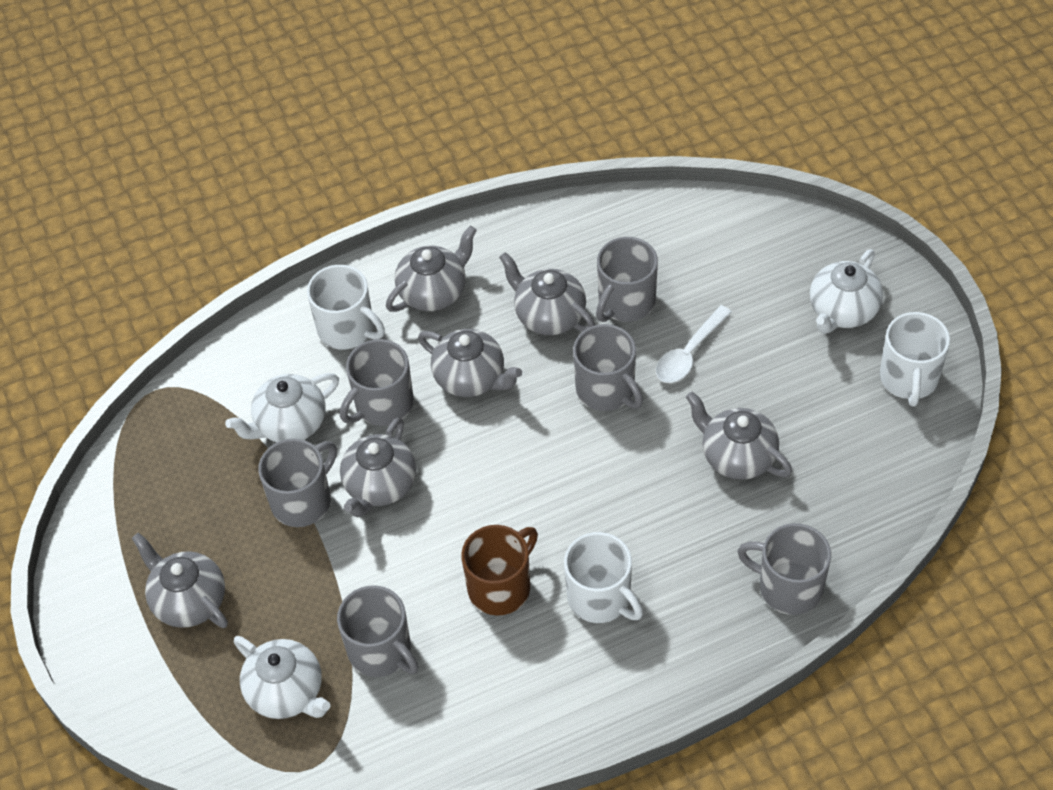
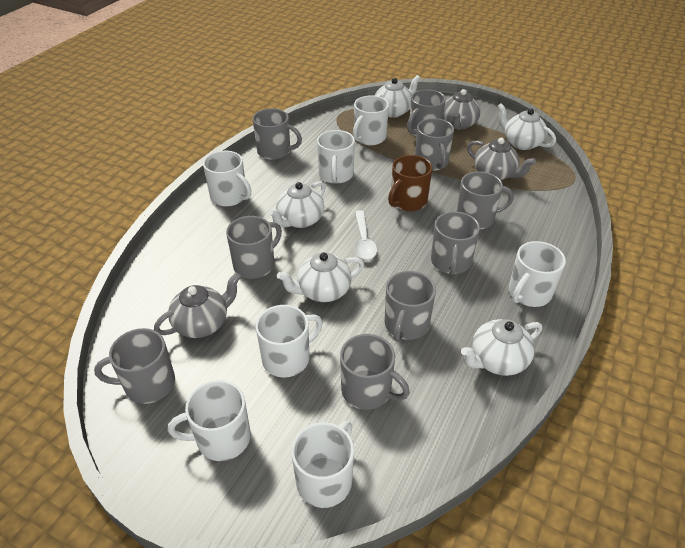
grey mug: 6 -> 9
grey teapot: 6 -> 3
white mug: 3 -> 7
white teapot: 3 -> 5

